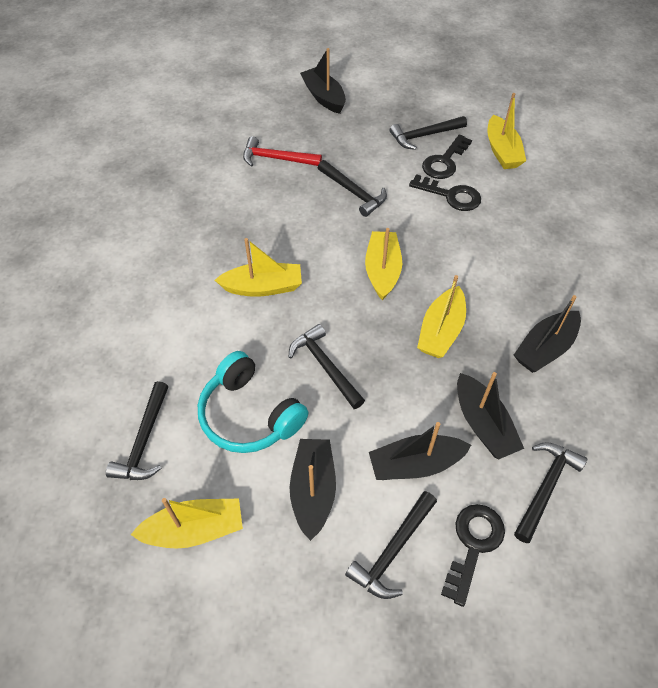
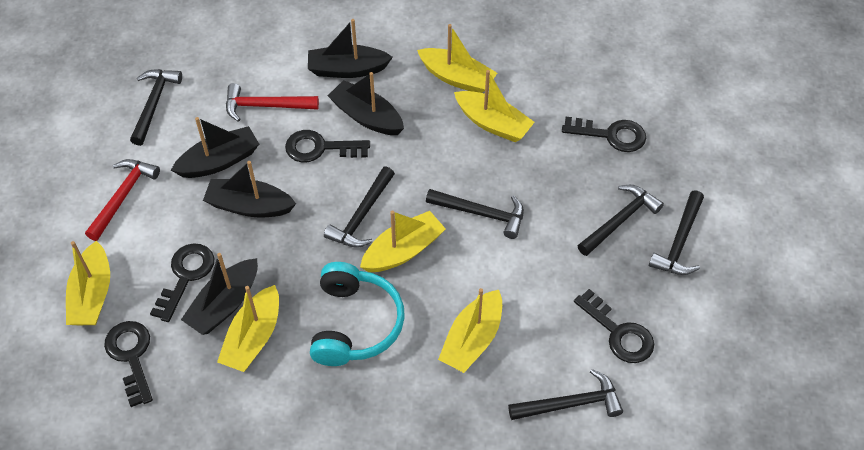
black key: 3 -> 5
red hammer: 1 -> 2
yellow boat: 5 -> 6

